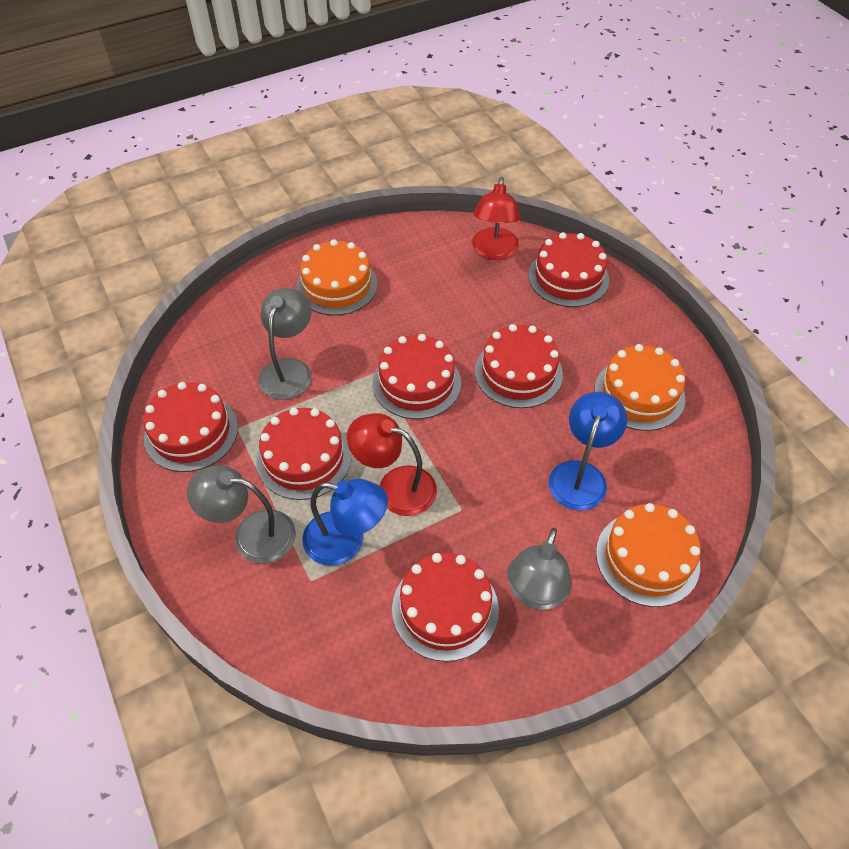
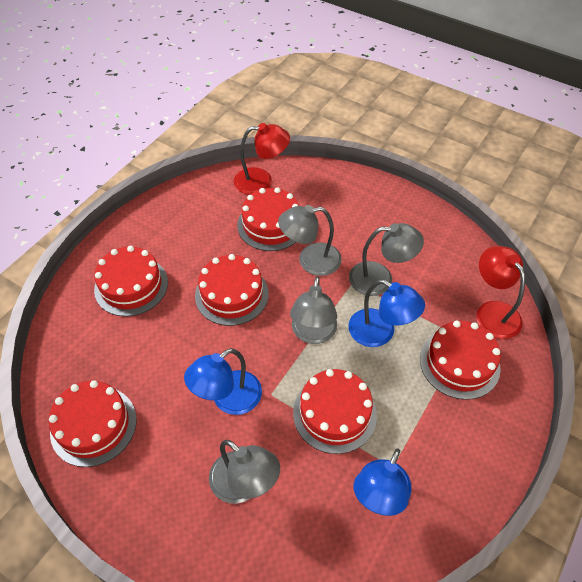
blue lamp: 2 -> 3
grey lamp: 3 -> 4
orange cake: 3 -> 0

